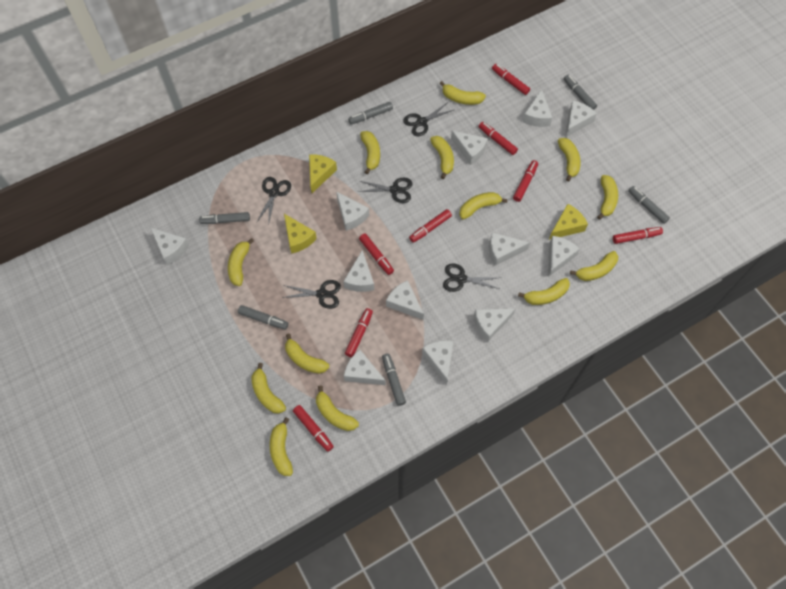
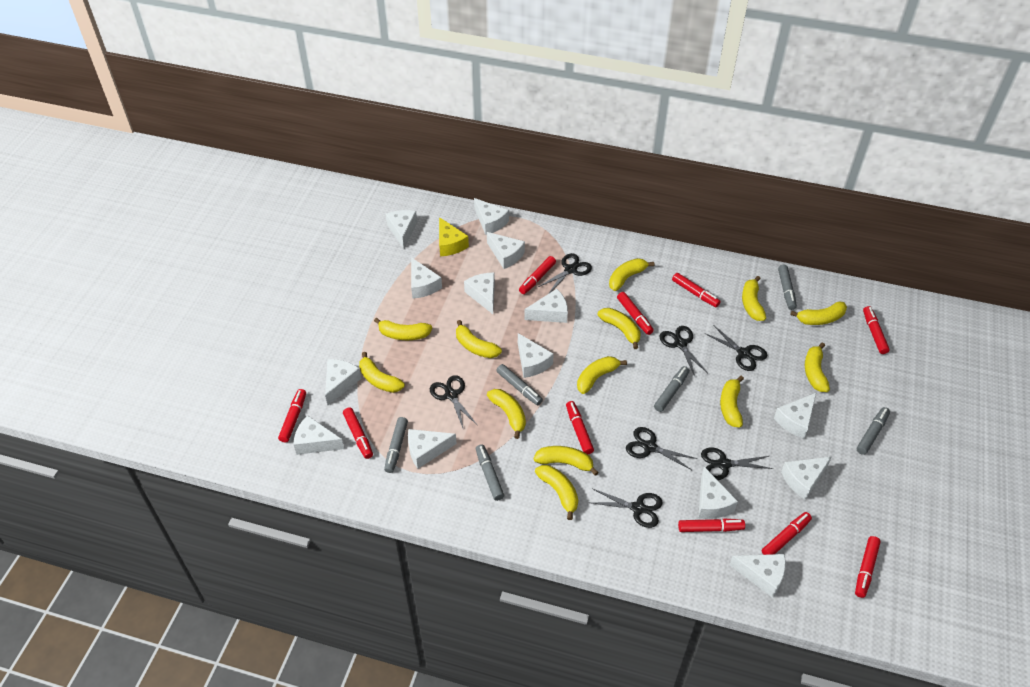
black scissors: 5 -> 7
red marker: 8 -> 10
white cheese: 12 -> 14
yellow cheese: 3 -> 1

